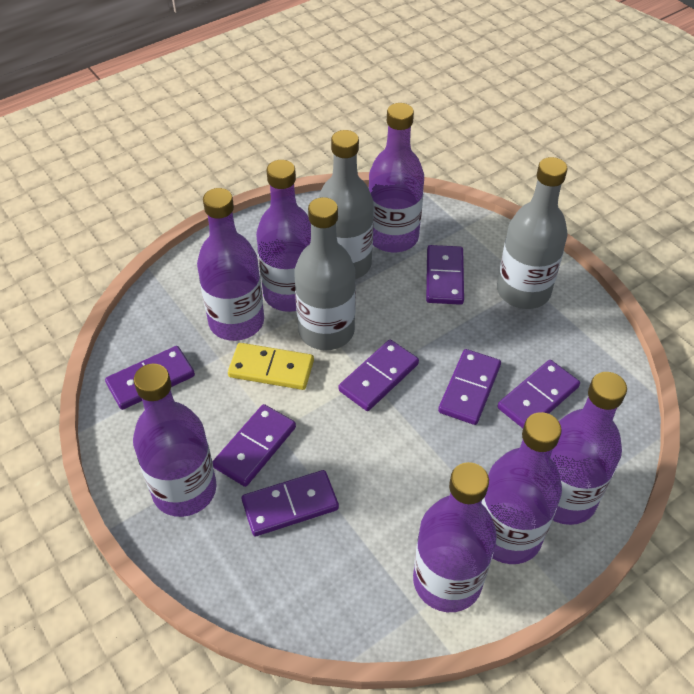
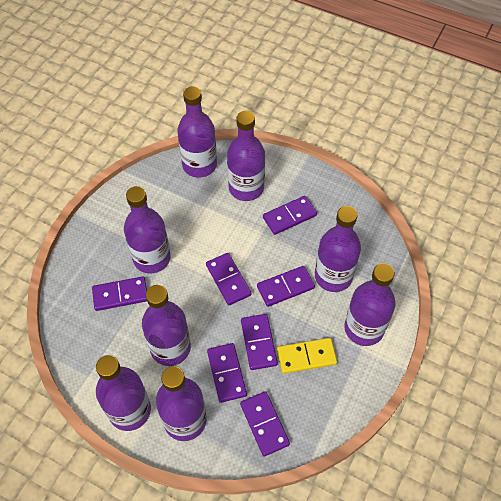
grey bottle: 3 -> 0
purple bottle: 7 -> 8

